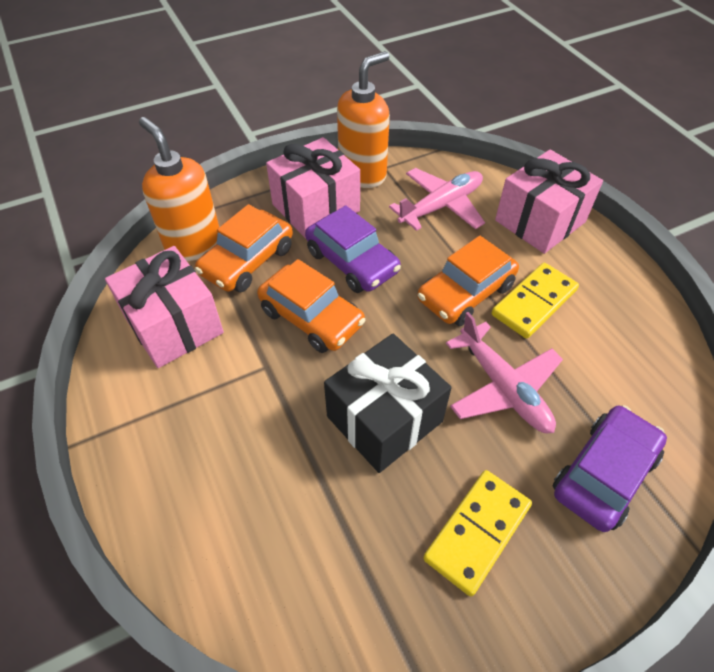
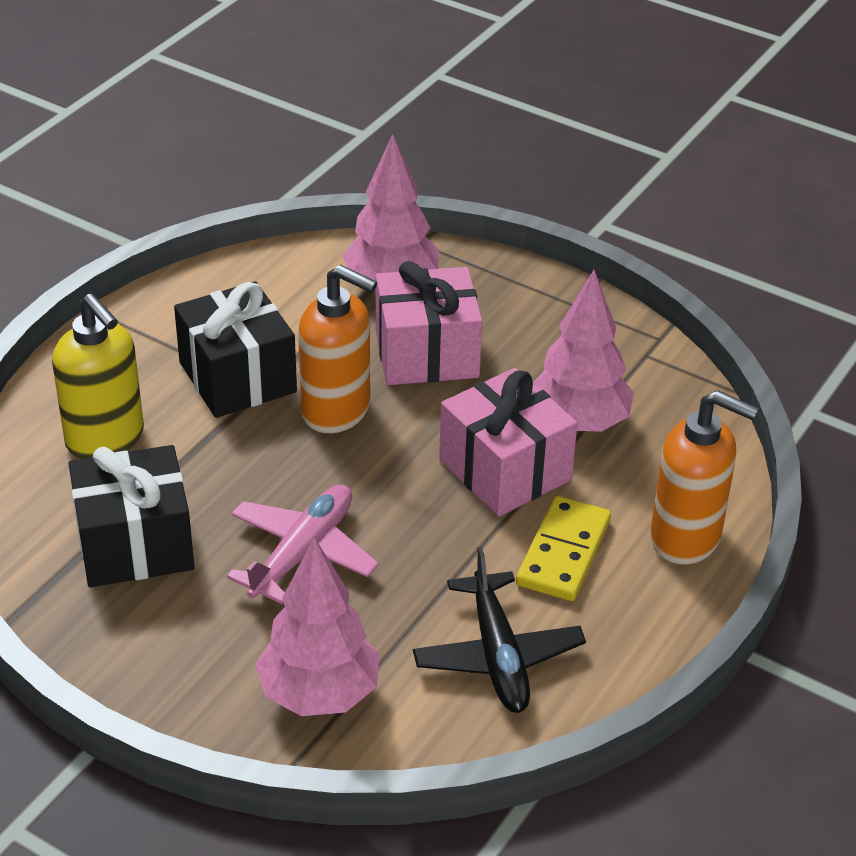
black gift: 1 -> 2
black plane: 0 -> 1
orange car: 3 -> 0
pink gift: 3 -> 2
pink plane: 2 -> 1
pink tree: 0 -> 3
purple car: 2 -> 0
yellow domino: 2 -> 1
yellow soap dispenser: 0 -> 1

